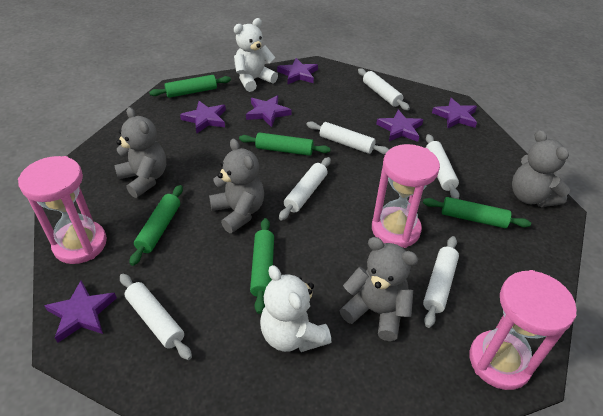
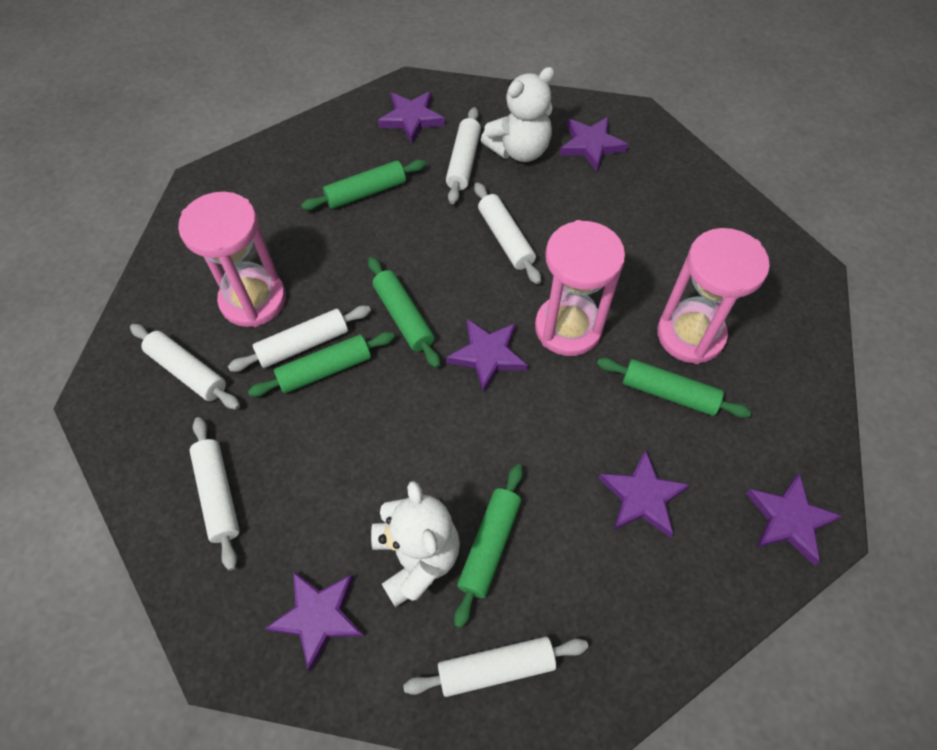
grey teddy bear: 4 -> 0

